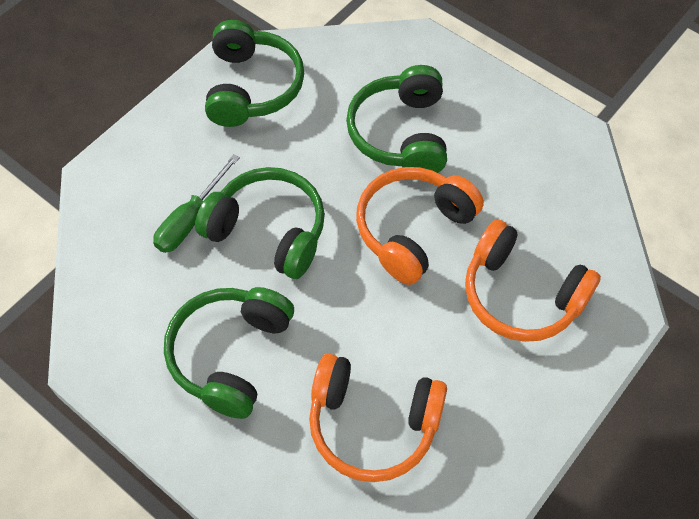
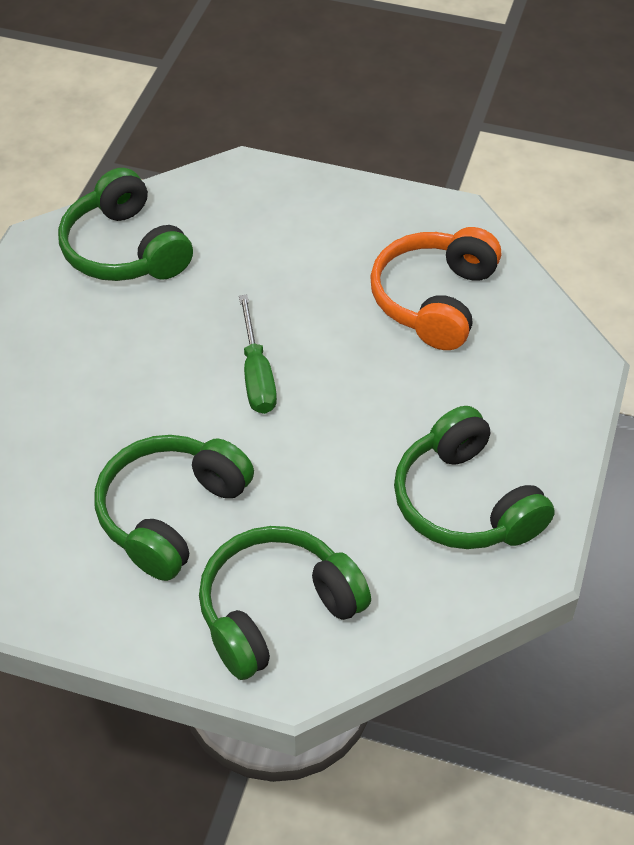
orange headphones: 3 -> 1

